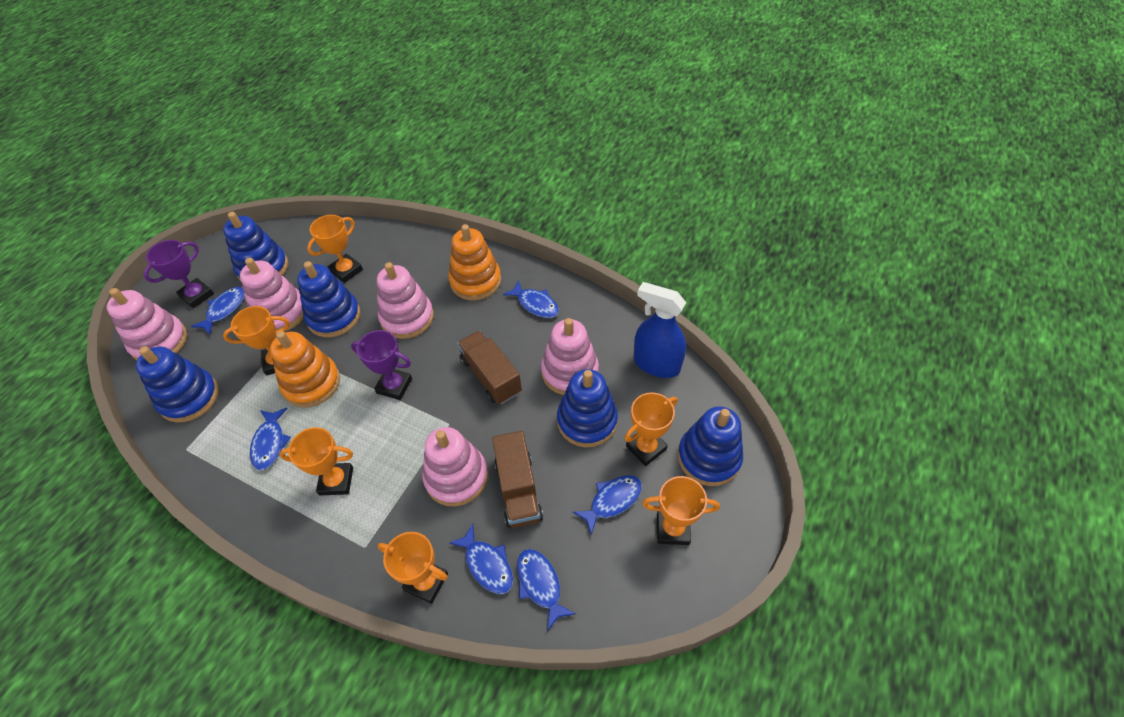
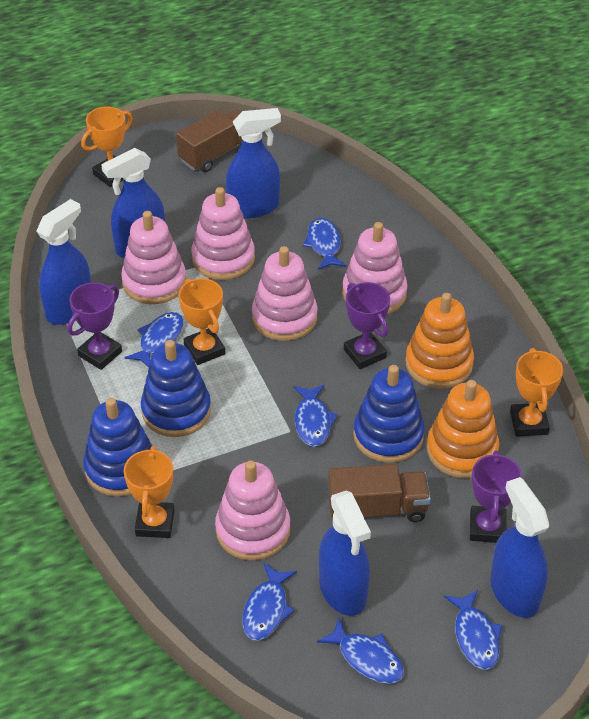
blue spray bottle: 1 -> 5
blue stacking toy: 5 -> 3
orange trophy: 6 -> 4
purple trophy: 2 -> 3

